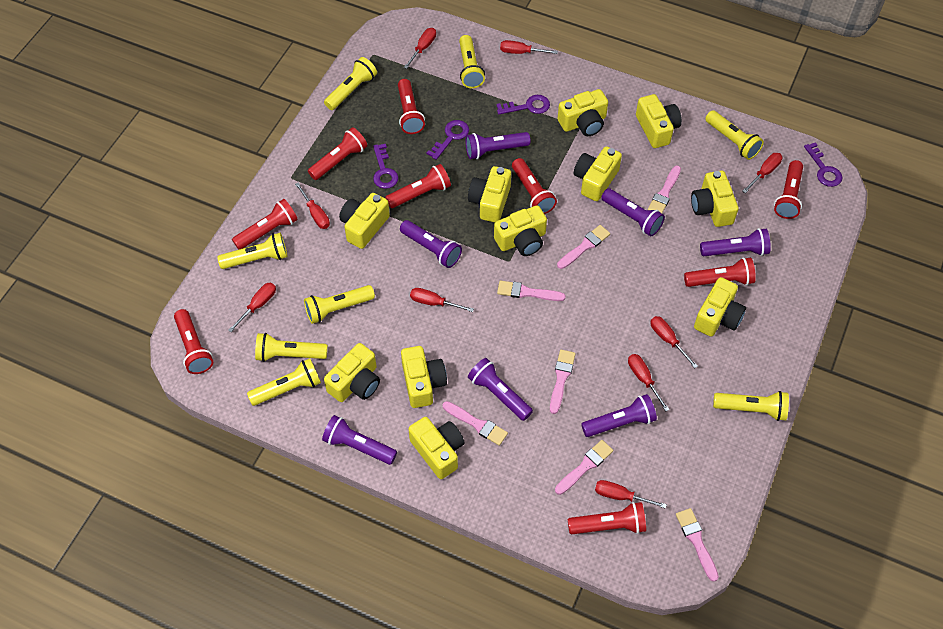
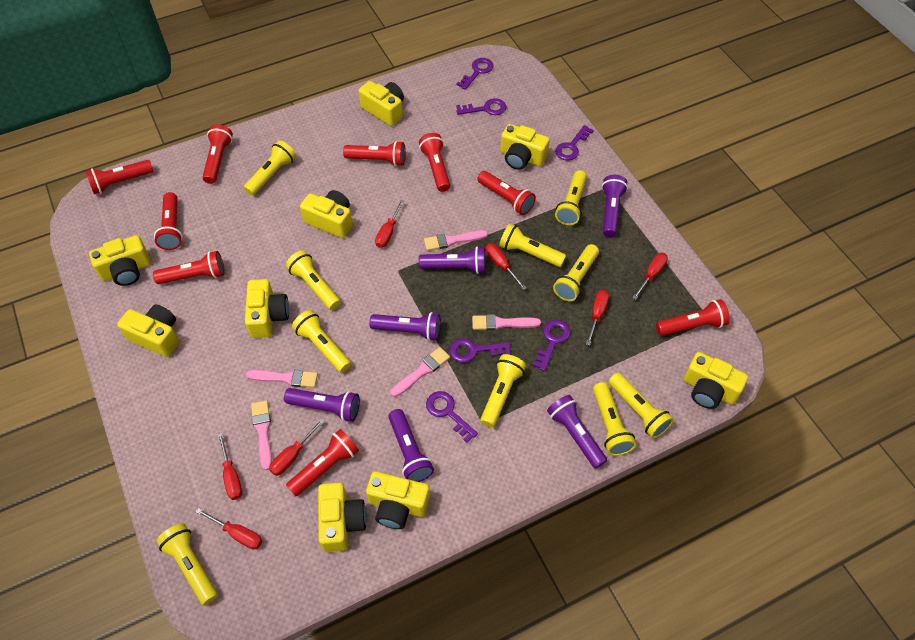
pink brush: 7 -> 5
purple flashlight: 7 -> 6
purple key: 4 -> 6
red screwdriver: 9 -> 7
yellow camera: 11 -> 9
yellow flashlight: 8 -> 10

